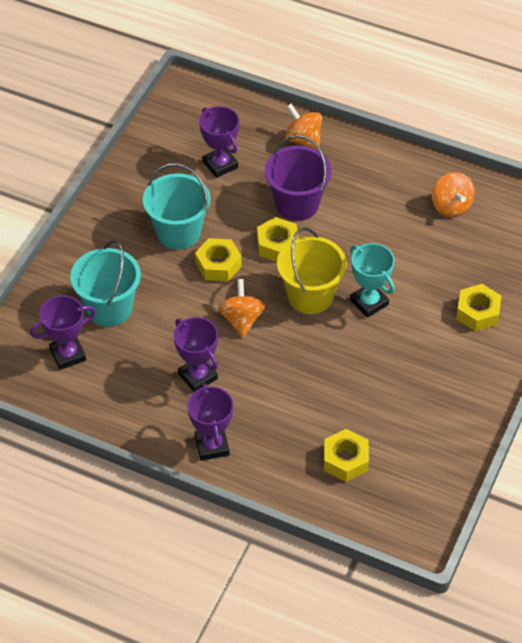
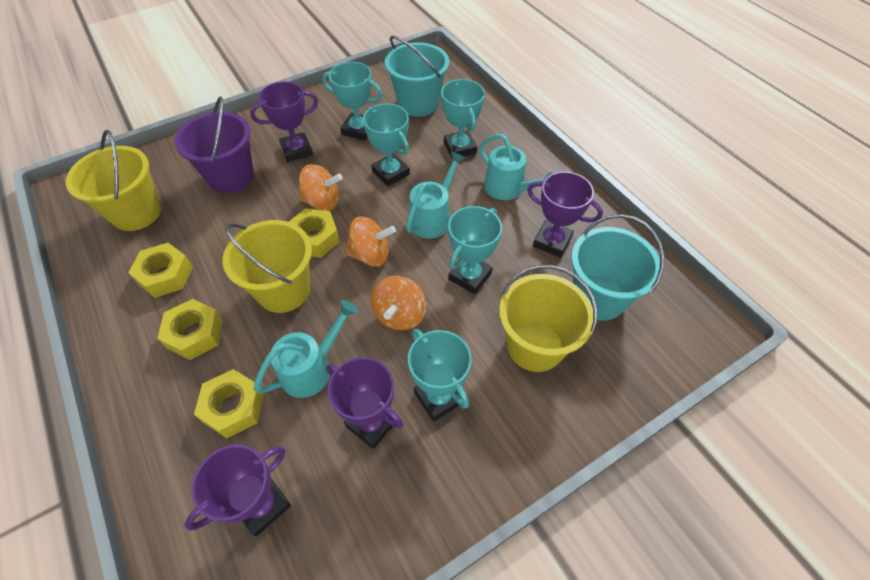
turquoise trophy: 1 -> 5
turquoise watering can: 0 -> 3
yellow bucket: 1 -> 3

